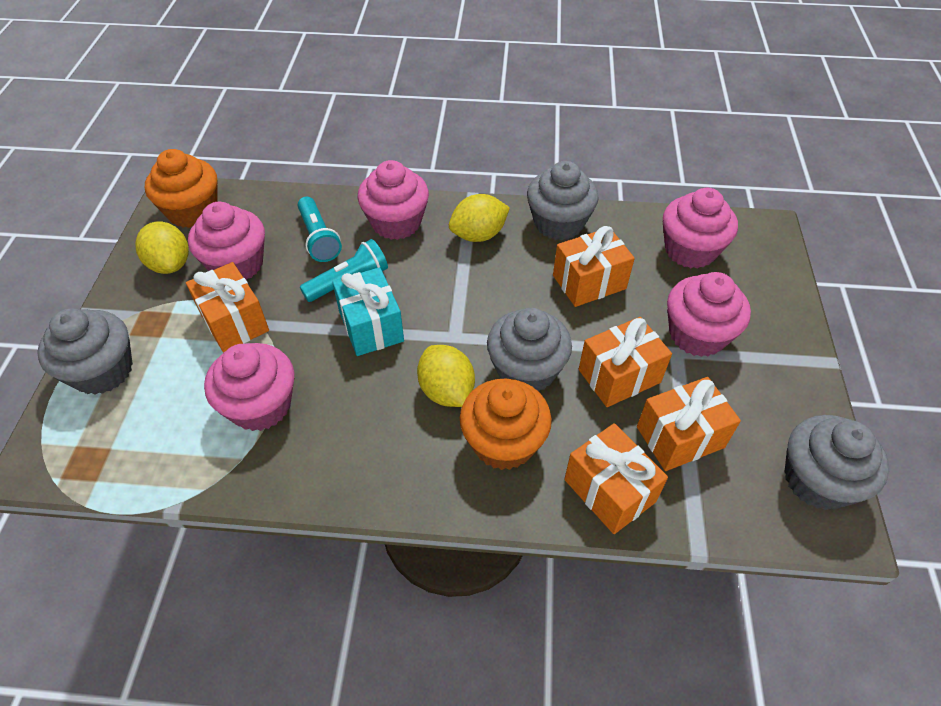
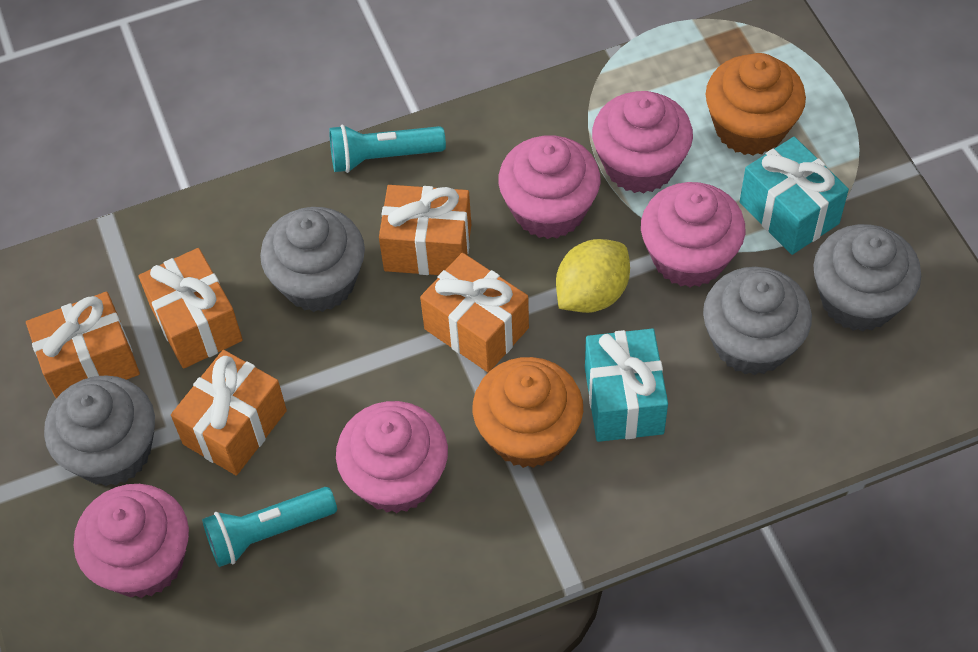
turquoise gift: 1 -> 2
yellow lemon: 3 -> 1

